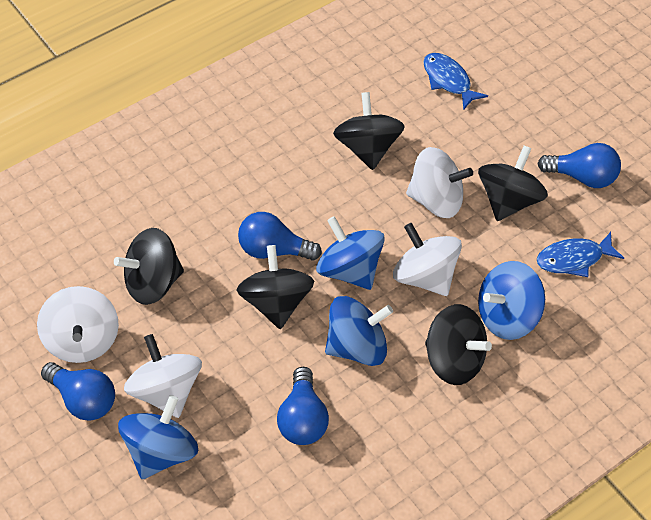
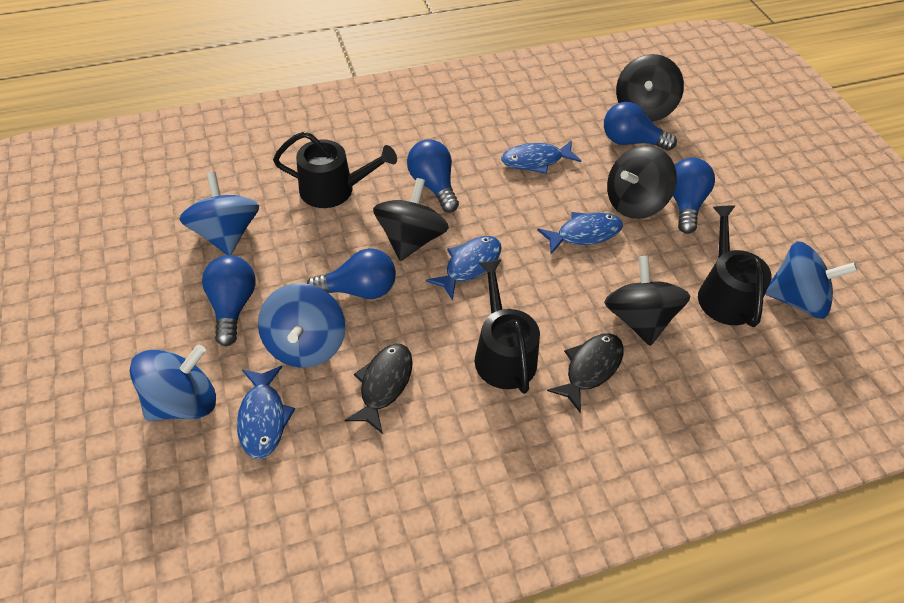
black fish: 0 -> 2
black spinning top: 5 -> 4
black watering can: 0 -> 3
blue fish: 2 -> 4
blue light bulb: 4 -> 5
white spinning top: 4 -> 0

